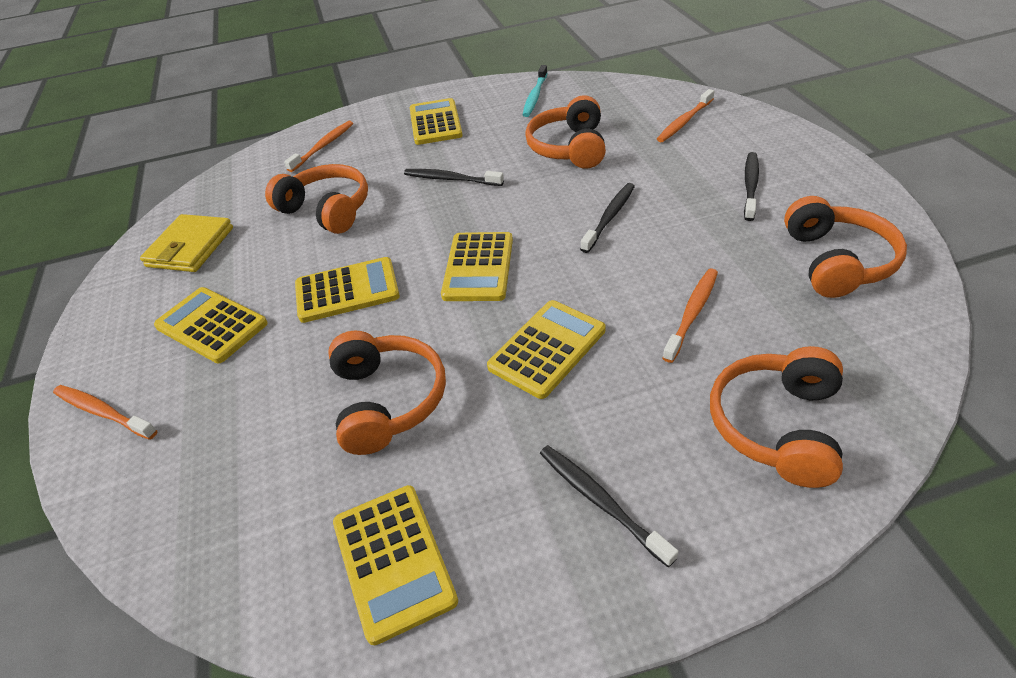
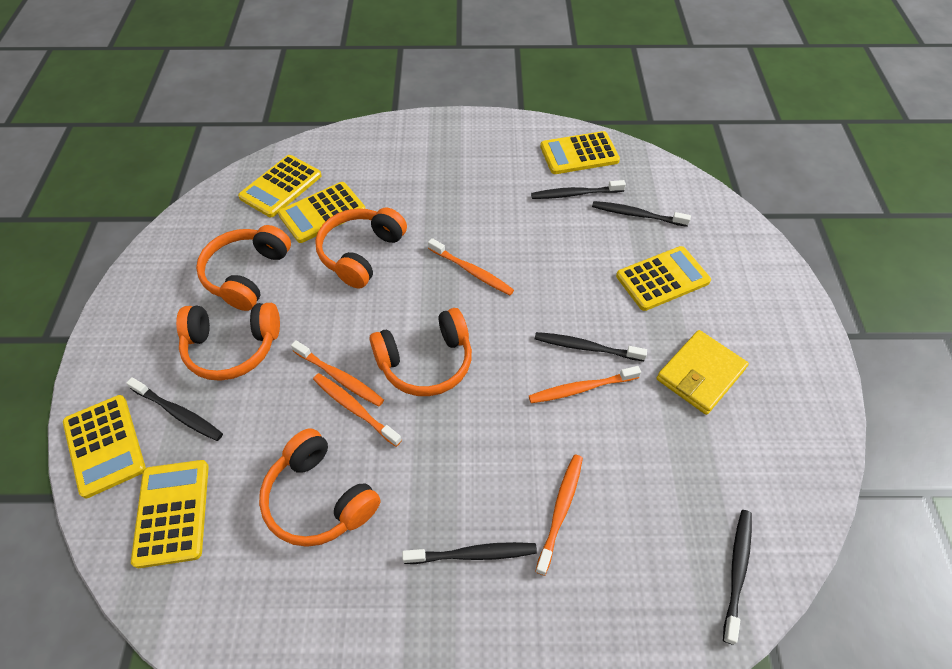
black toothbrush: 4 -> 6
orange toothbrush: 4 -> 5
turquoise toothbrush: 1 -> 0

